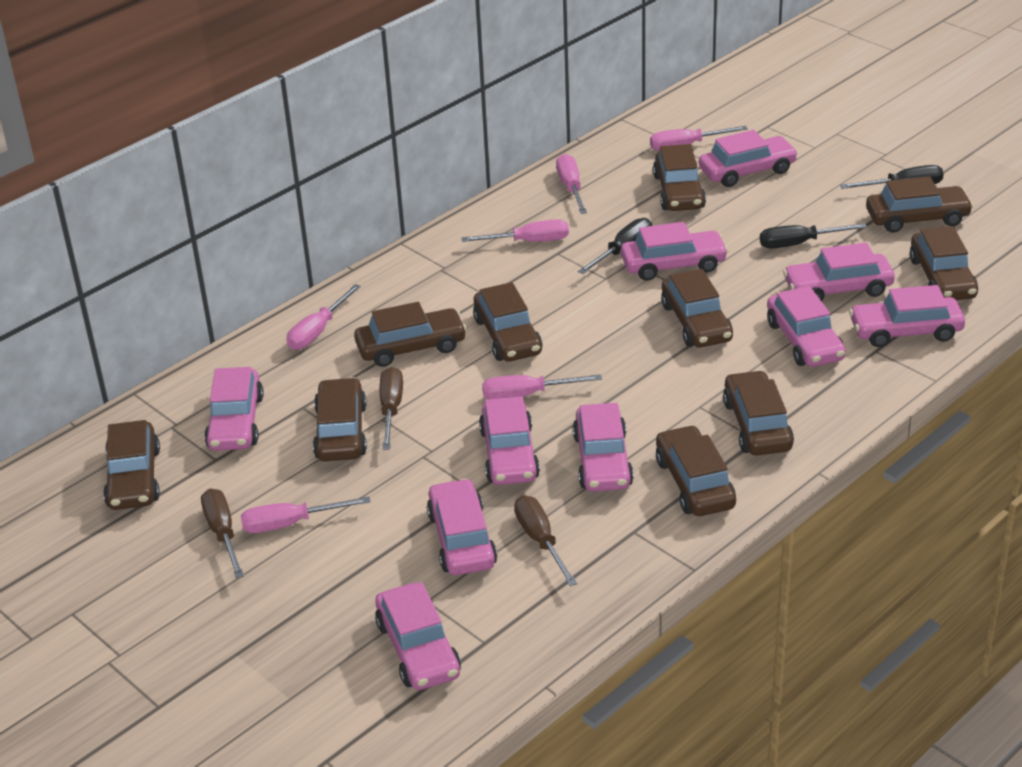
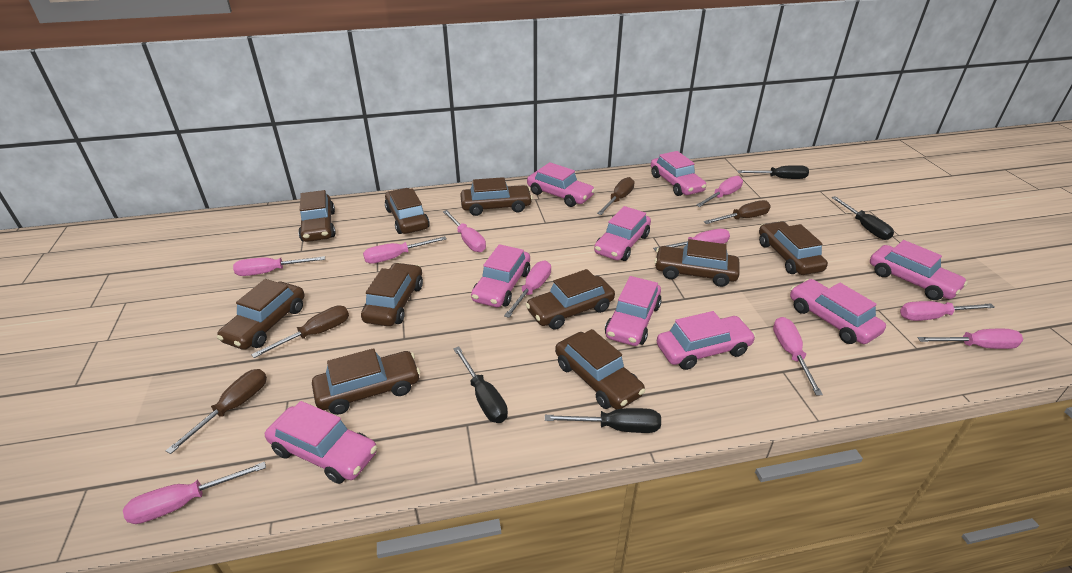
black screwdriver: 3 -> 4
brown screwdriver: 3 -> 4
pink car: 10 -> 9
pink screwdriver: 6 -> 10

